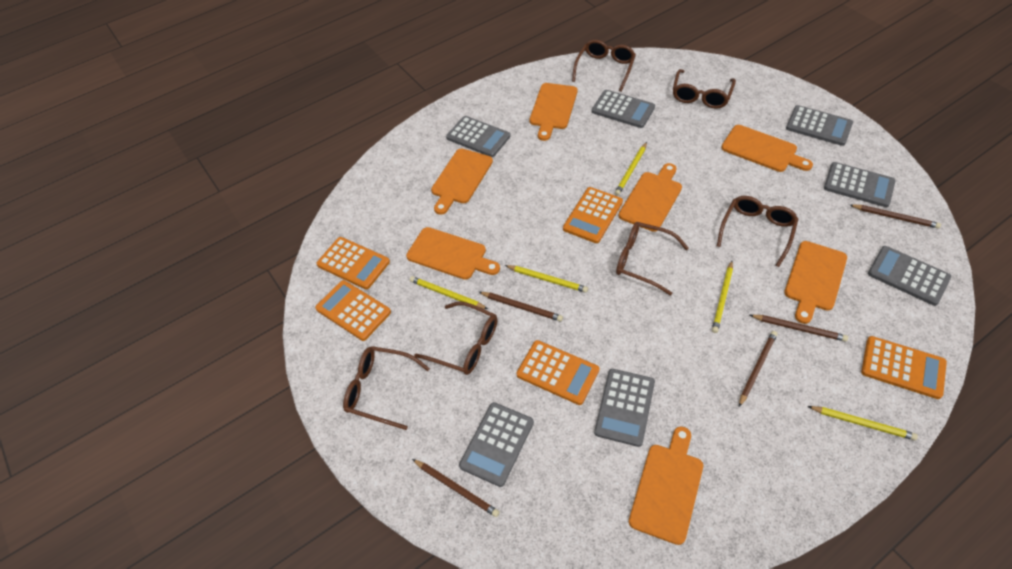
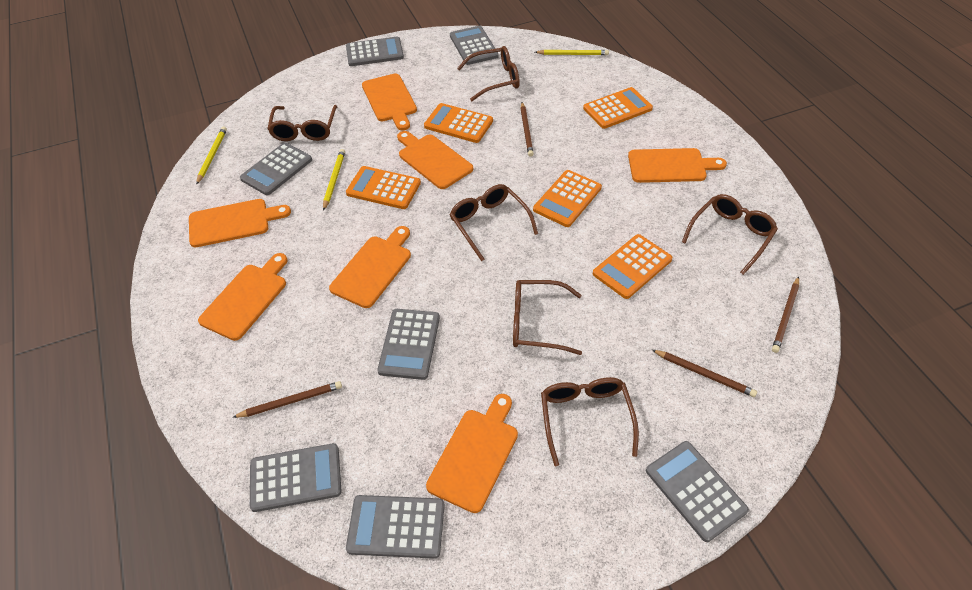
brown pencil: 5 -> 4
yellow pencil: 5 -> 3

